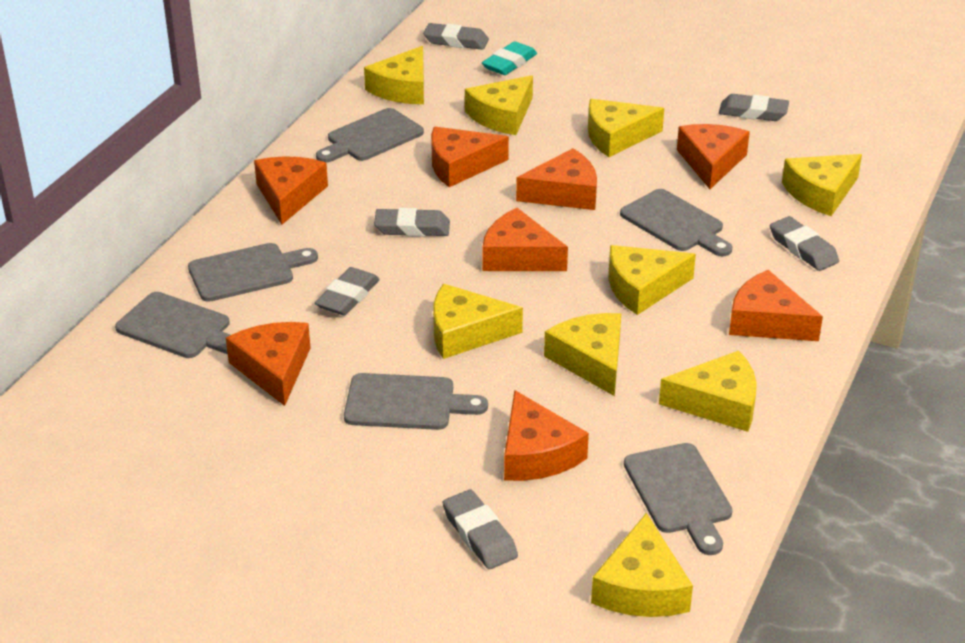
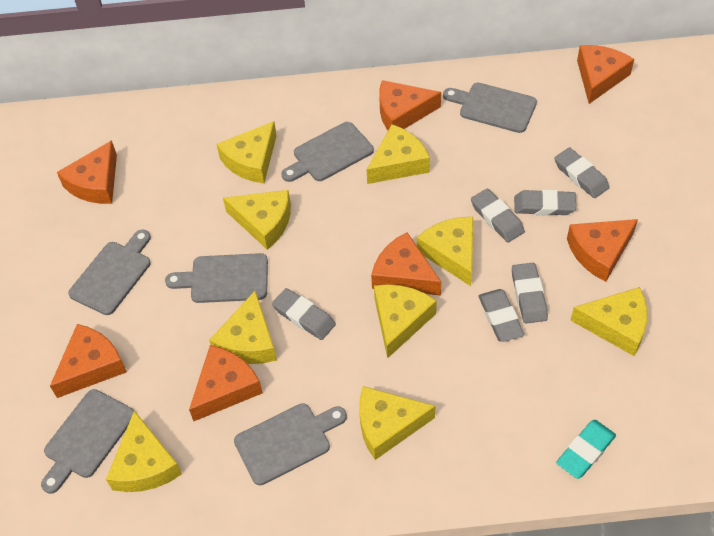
orange cheese: 8 -> 7

